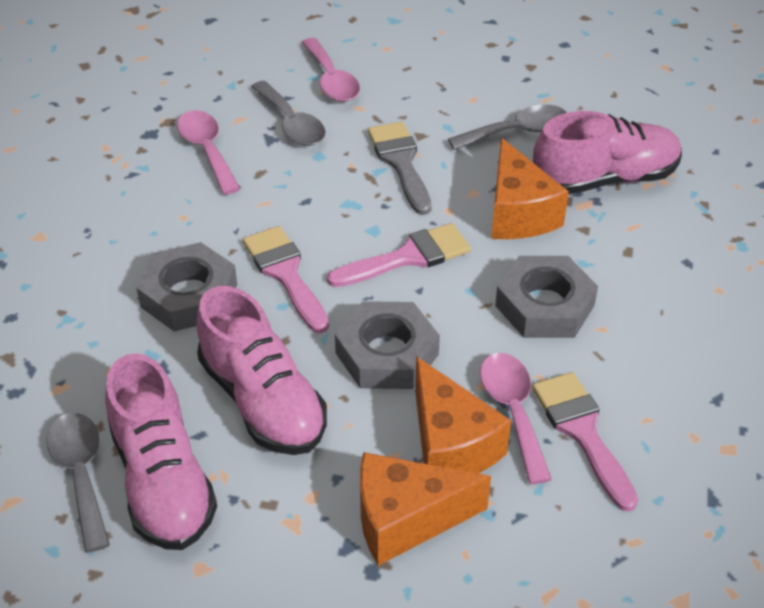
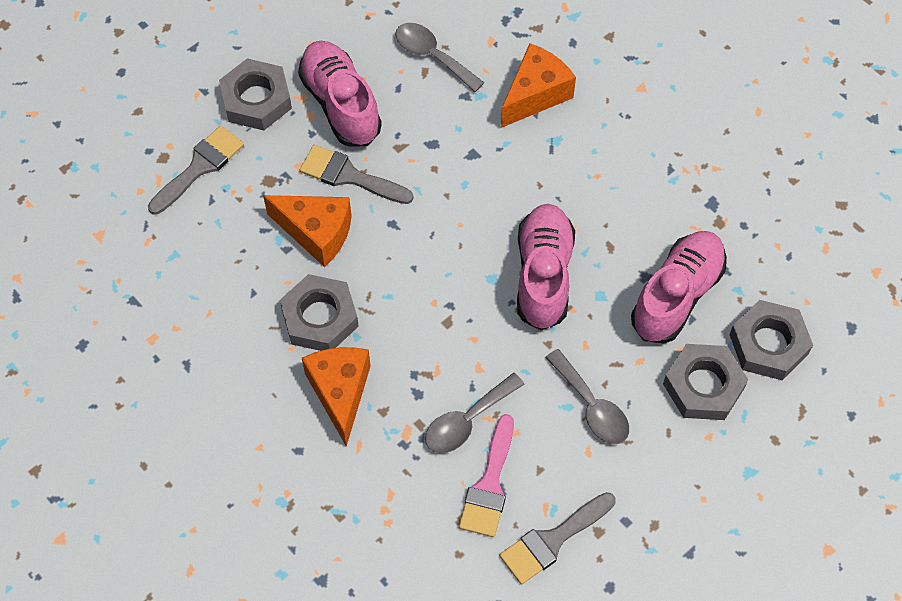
grey brush: 1 -> 3
grey nut: 3 -> 4
pink brush: 3 -> 1
pink spoon: 3 -> 0

